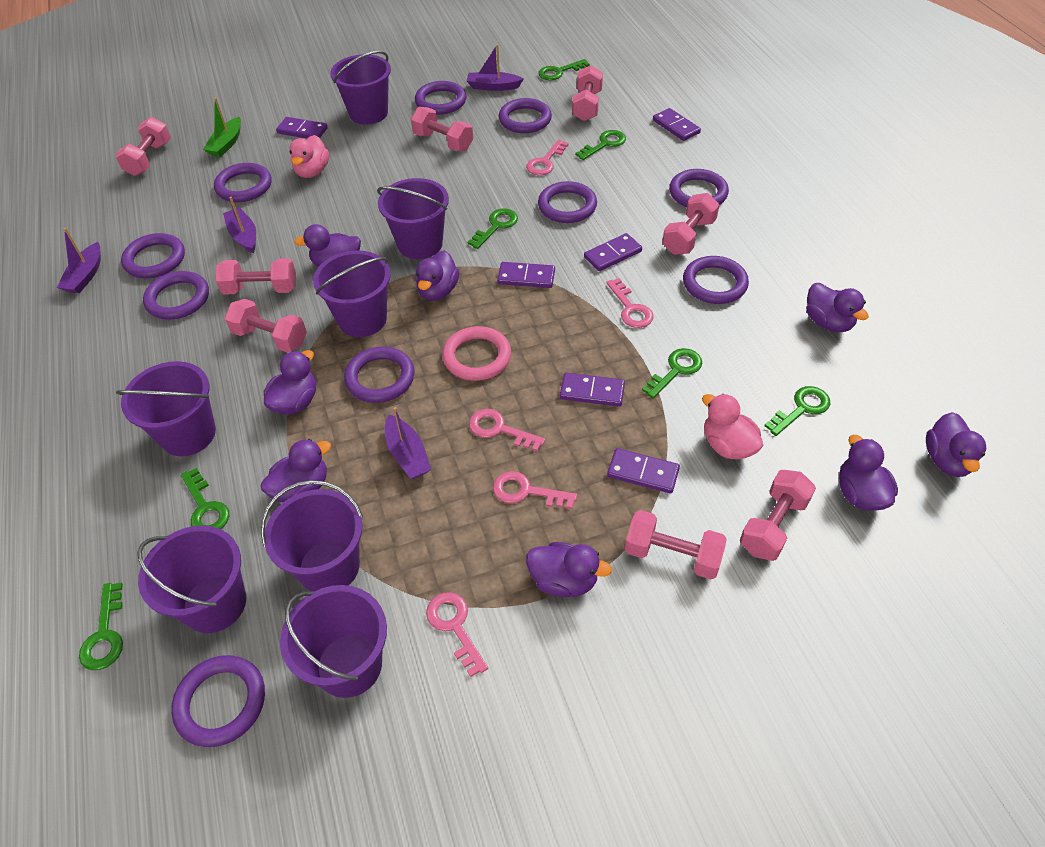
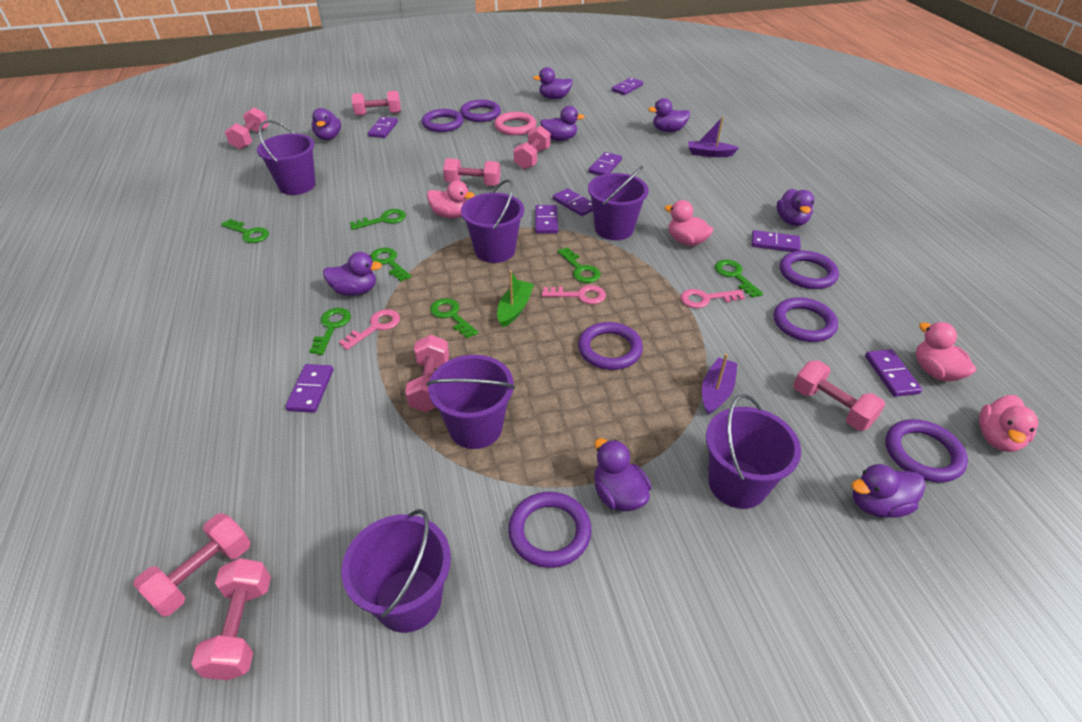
pink duck: 2 -> 4
pink key: 5 -> 3
purple boat: 4 -> 2
purple bucket: 7 -> 6
purple domino: 6 -> 8
purple ring: 10 -> 7

